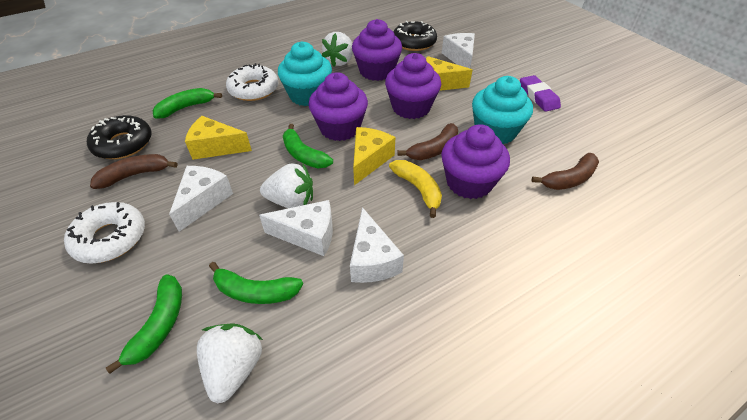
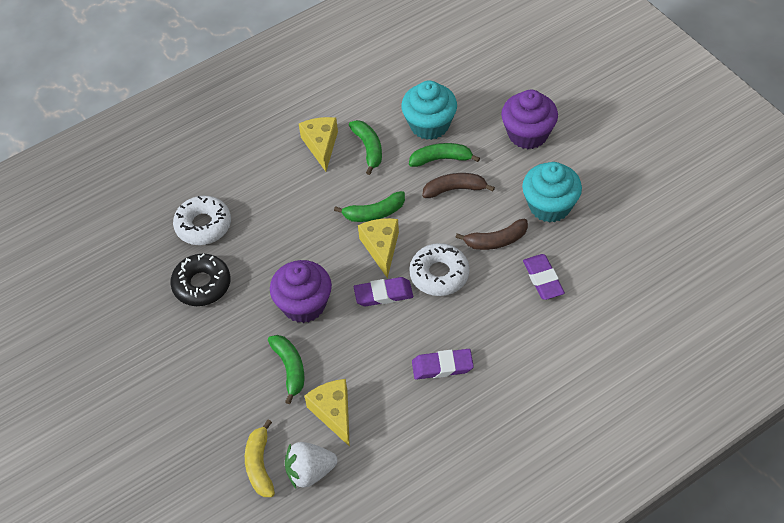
black donut: 2 -> 1
brown banana: 3 -> 2
purple cupcake: 4 -> 2
purple eraser: 1 -> 3
white cheese: 4 -> 0
white strawberry: 3 -> 1

